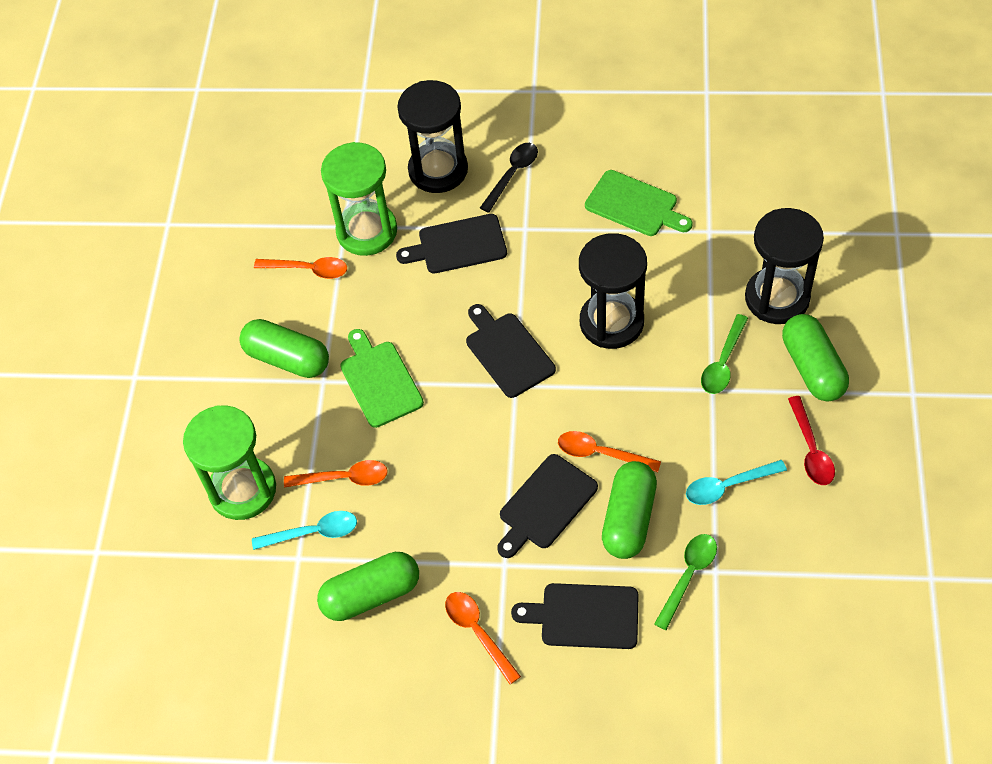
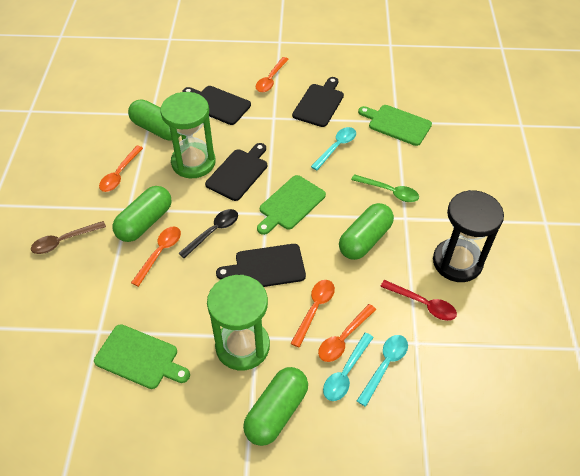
black hourglass: 3 -> 1
brown spoon: 0 -> 1
green cutting board: 2 -> 3
green spoon: 2 -> 1
orange spoon: 4 -> 5
turquoise spoon: 2 -> 3

